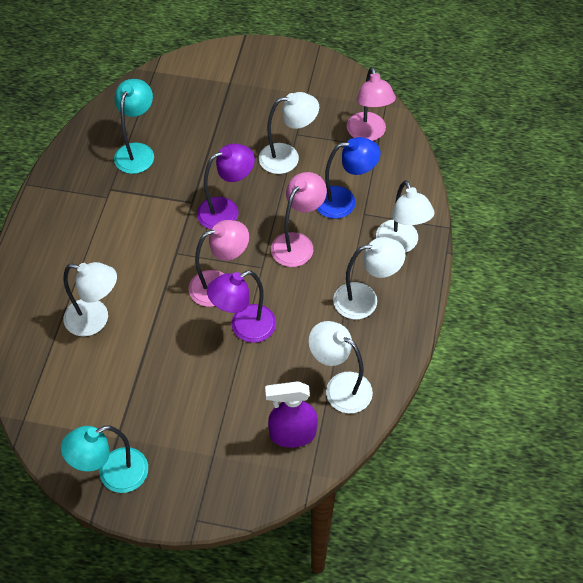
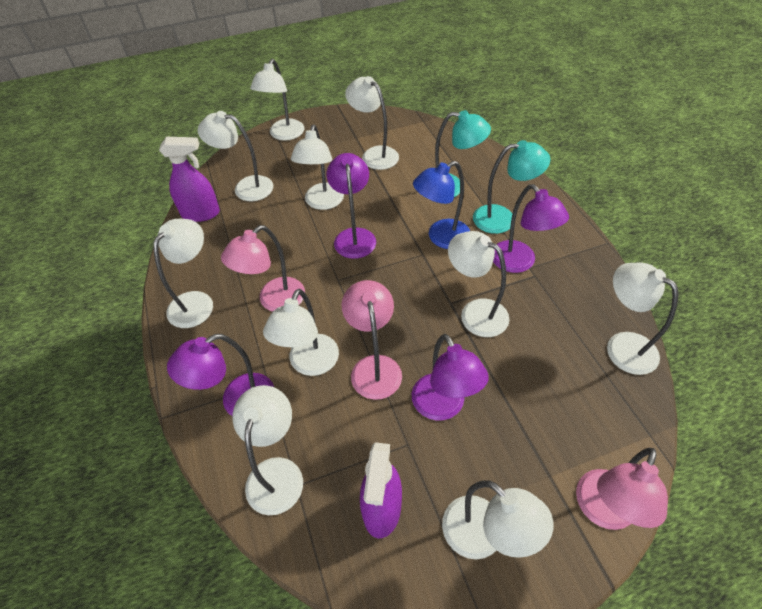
purple lamp: 2 -> 4
purple spray bottle: 1 -> 2
white lamp: 5 -> 10

